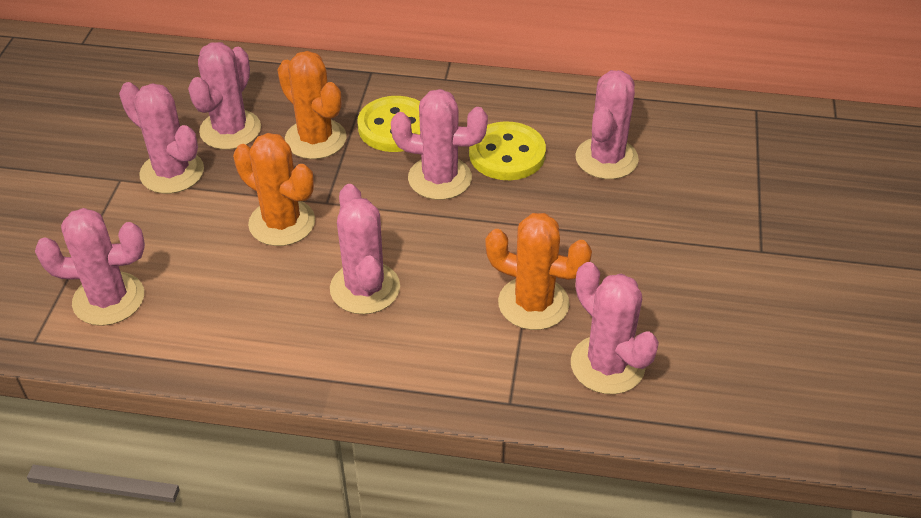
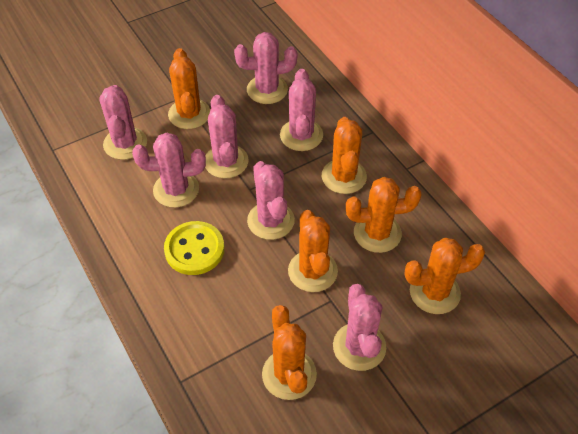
orange cactus: 3 -> 6
yellow button: 2 -> 1

